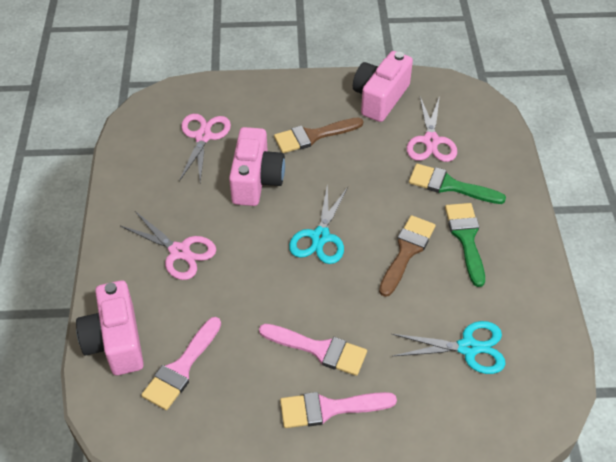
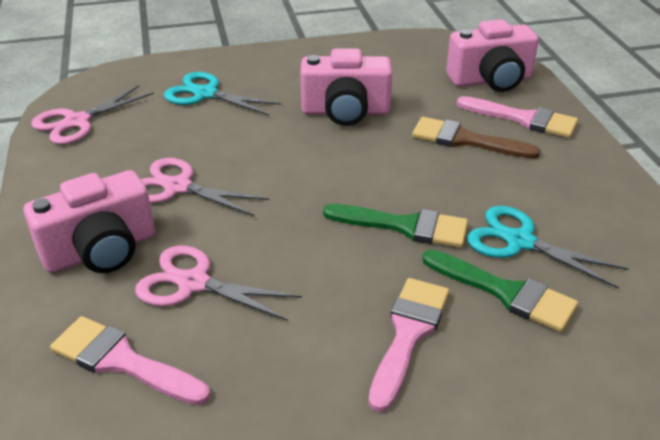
brown brush: 2 -> 1

